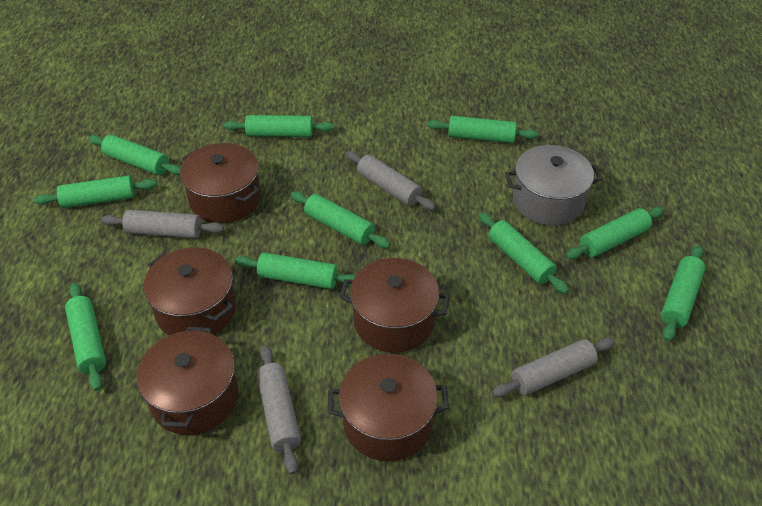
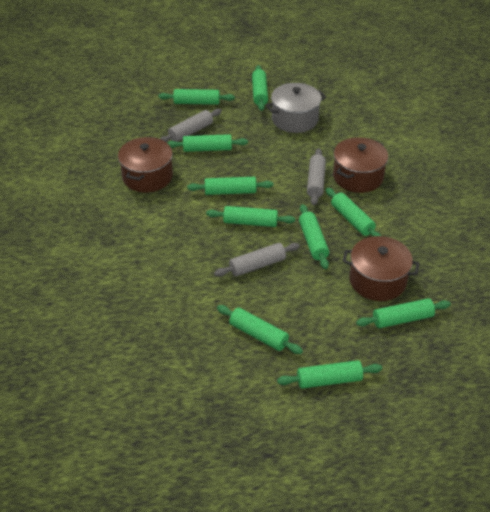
brown pot: 5 -> 3
grey rolling pin: 4 -> 3

